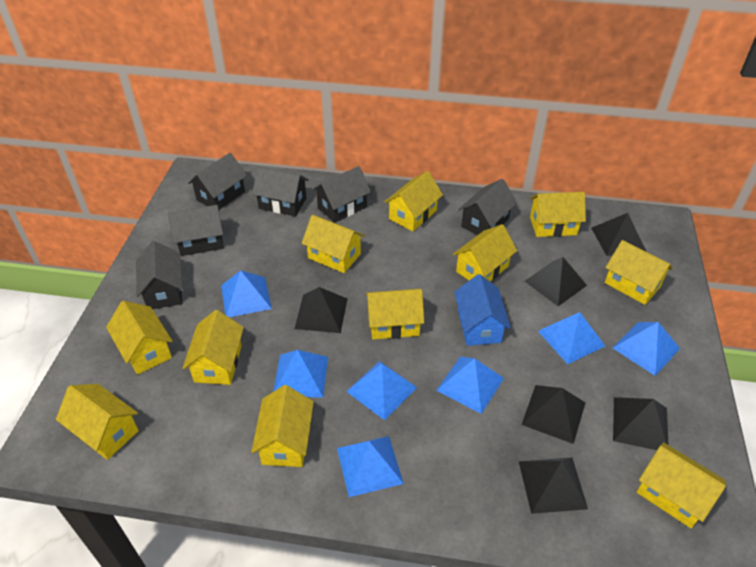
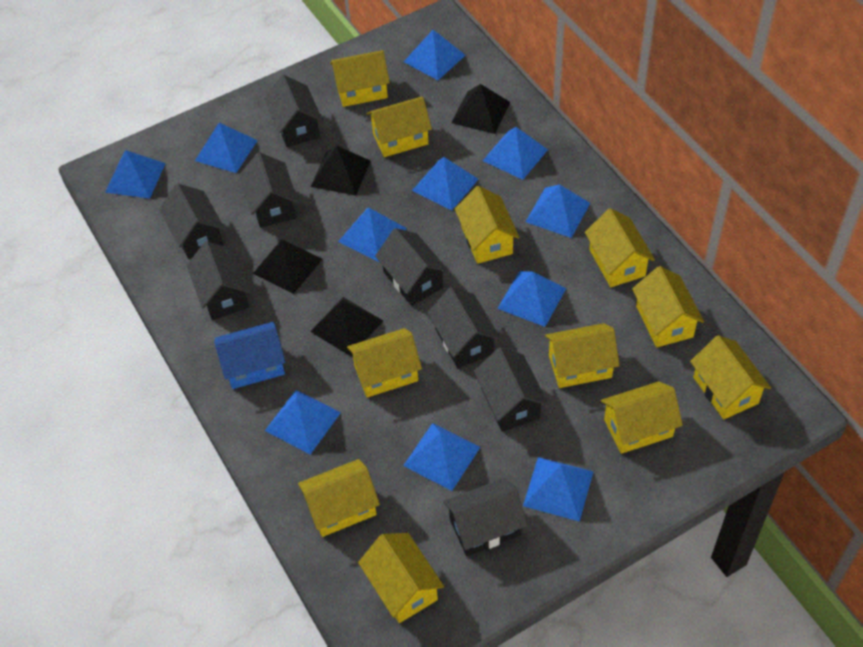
black house: 6 -> 8
black pyramid: 6 -> 4
blue pyramid: 7 -> 11

